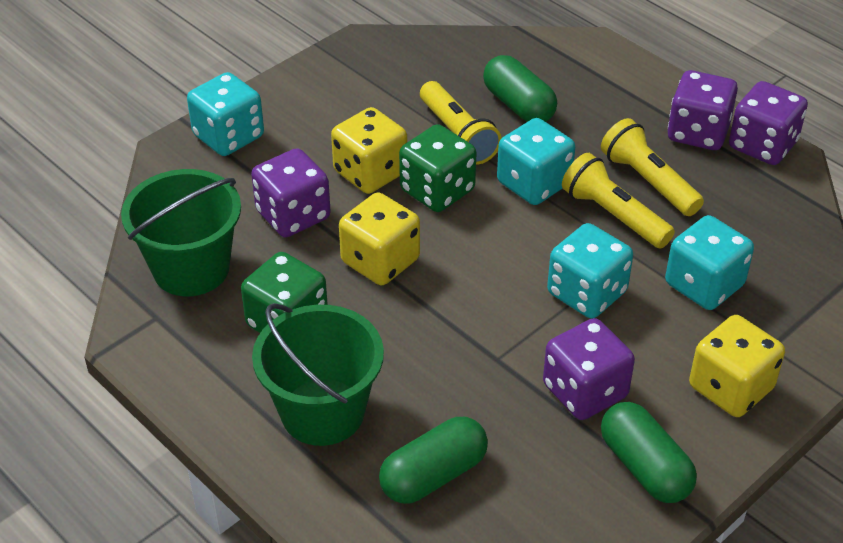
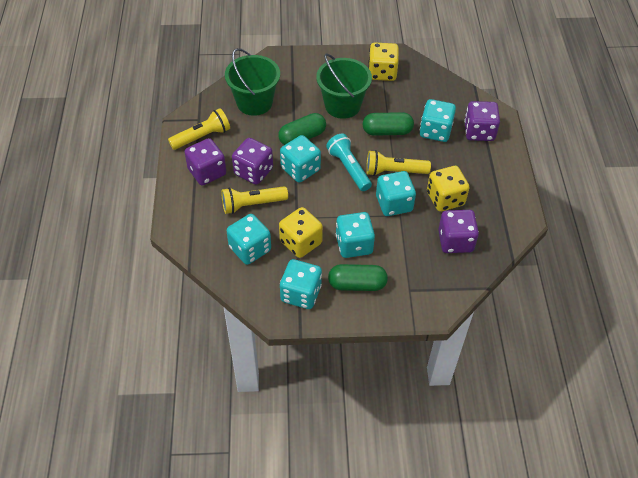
green dice: 2 -> 0
turquoise dice: 4 -> 6
turquoise flashlight: 0 -> 1

